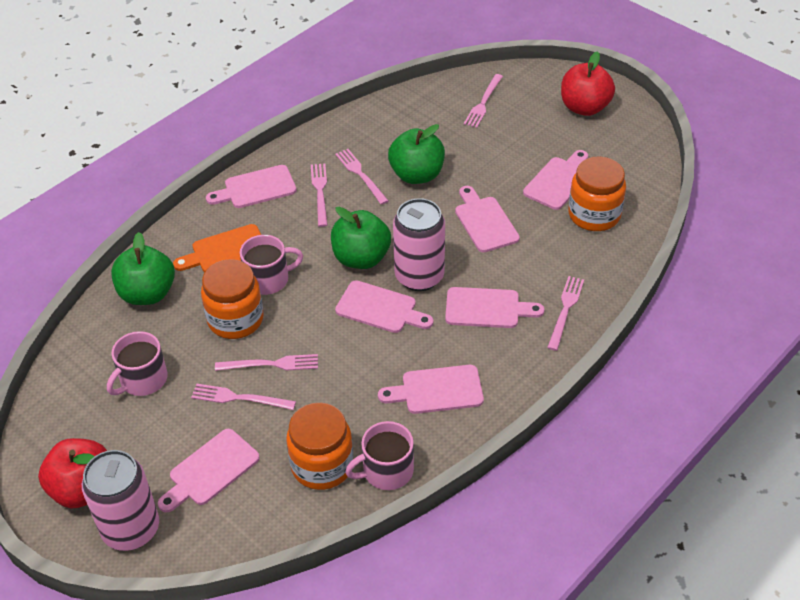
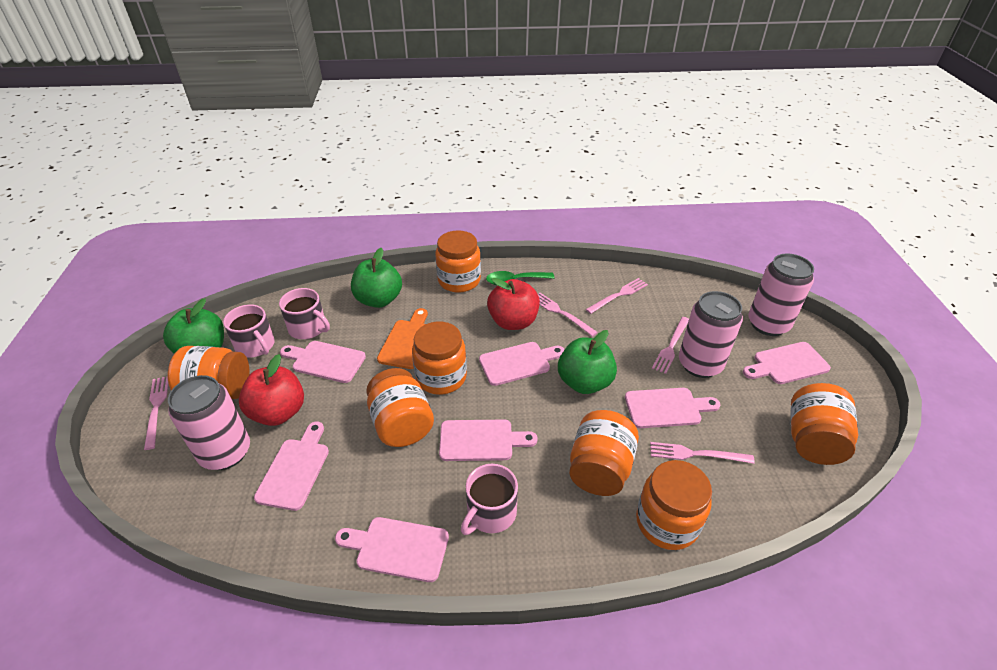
green spoon: 0 -> 1
orange jar: 3 -> 7
pink can: 2 -> 3
pink fork: 6 -> 5

